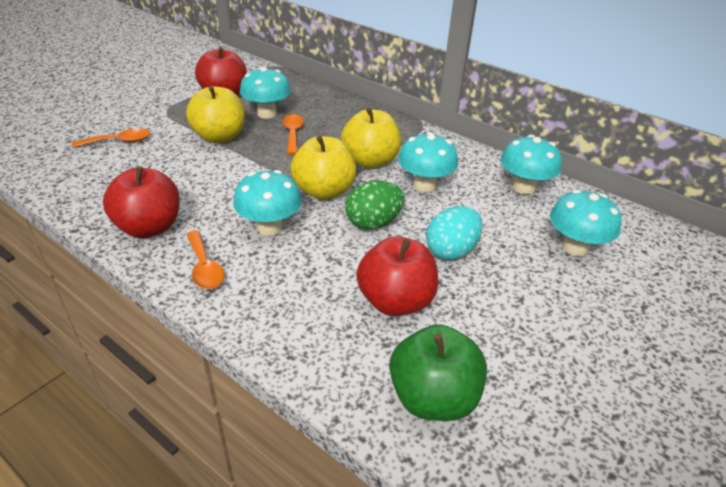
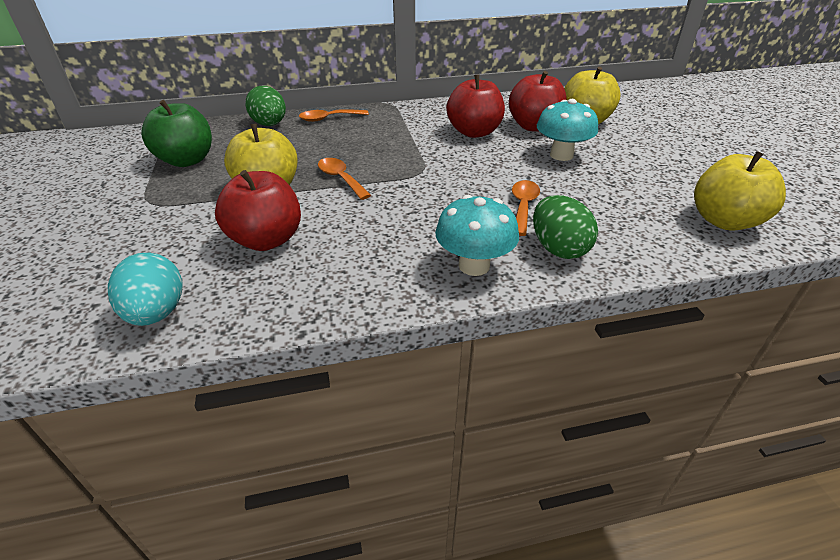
green egg: 1 -> 2
turquoise mushroom: 5 -> 2

